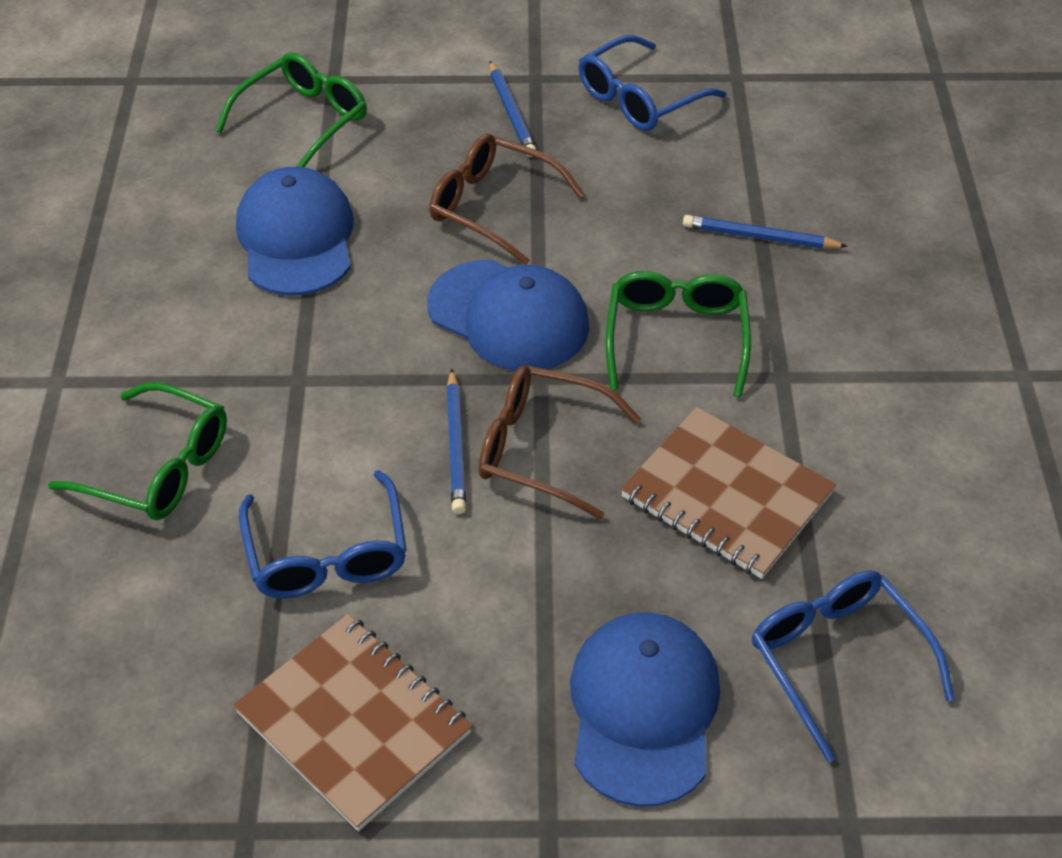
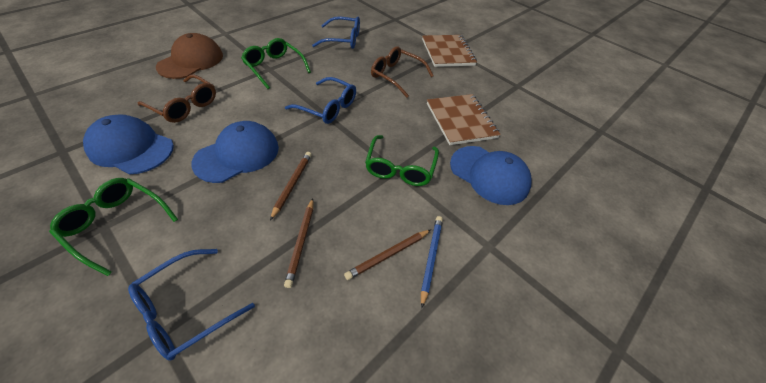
blue pencil: 3 -> 1
brown cap: 0 -> 1
brown pencil: 0 -> 3

